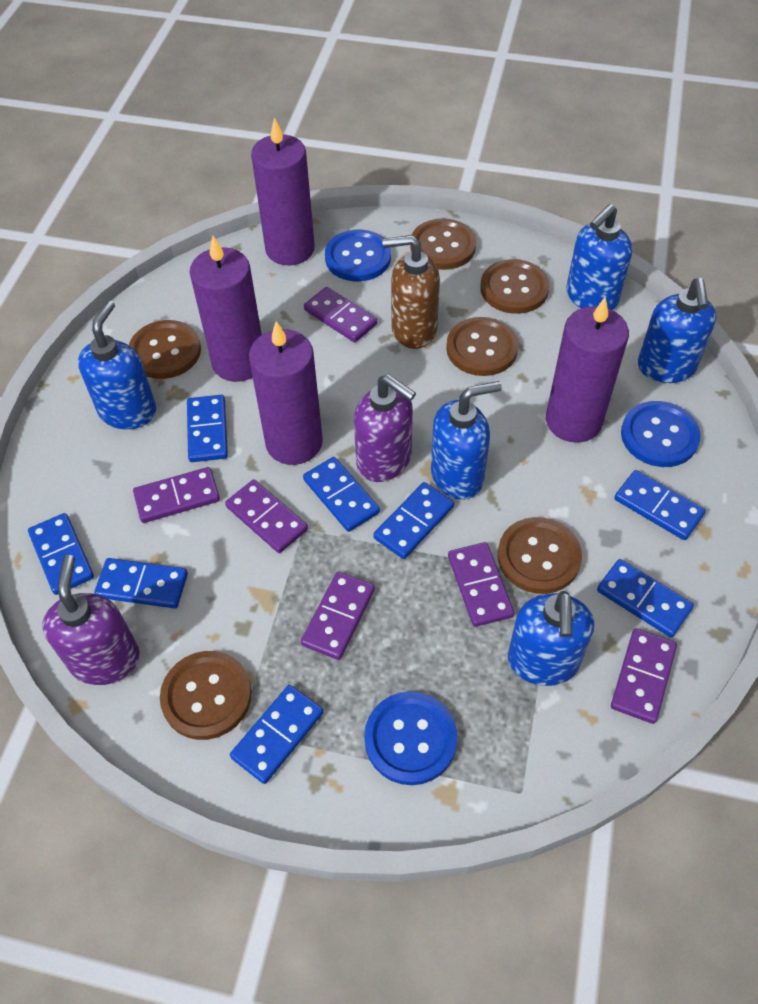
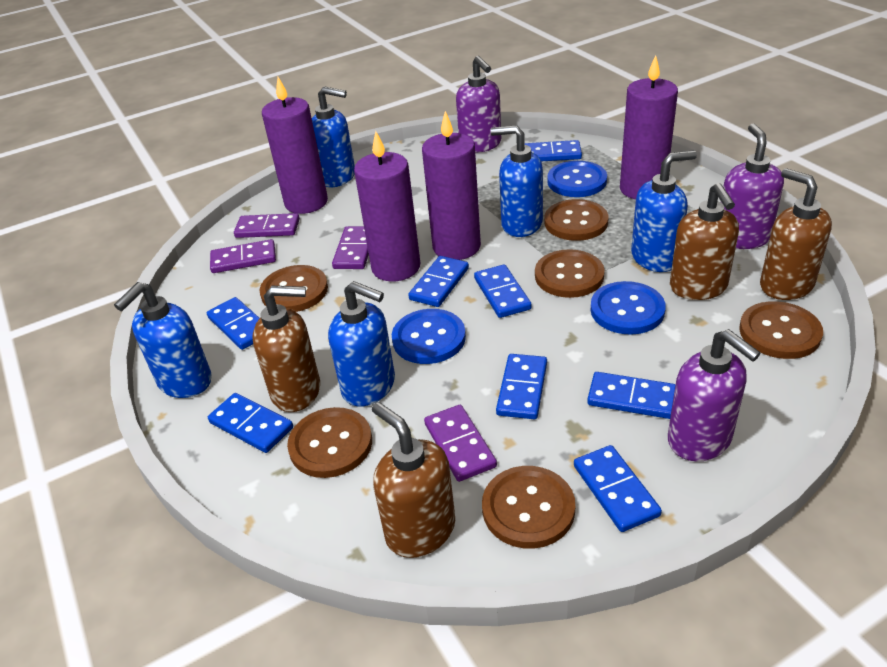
brown soap dispenser: 1 -> 4
purple domino: 6 -> 4
purple soap dispenser: 2 -> 3

